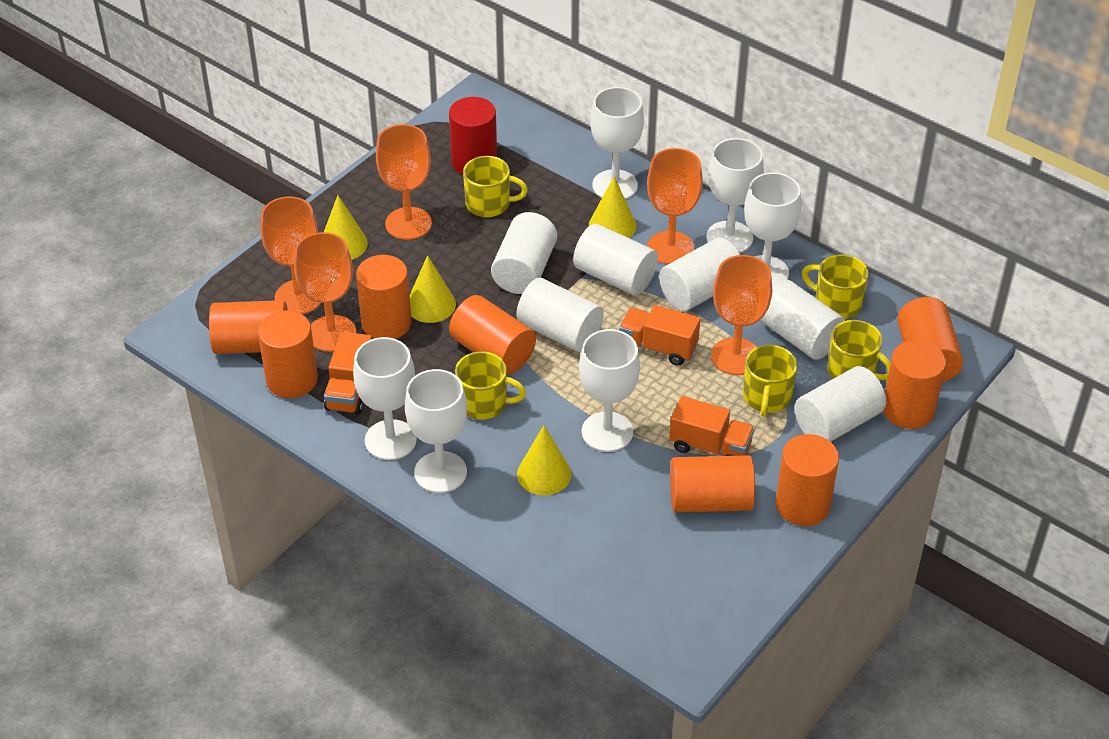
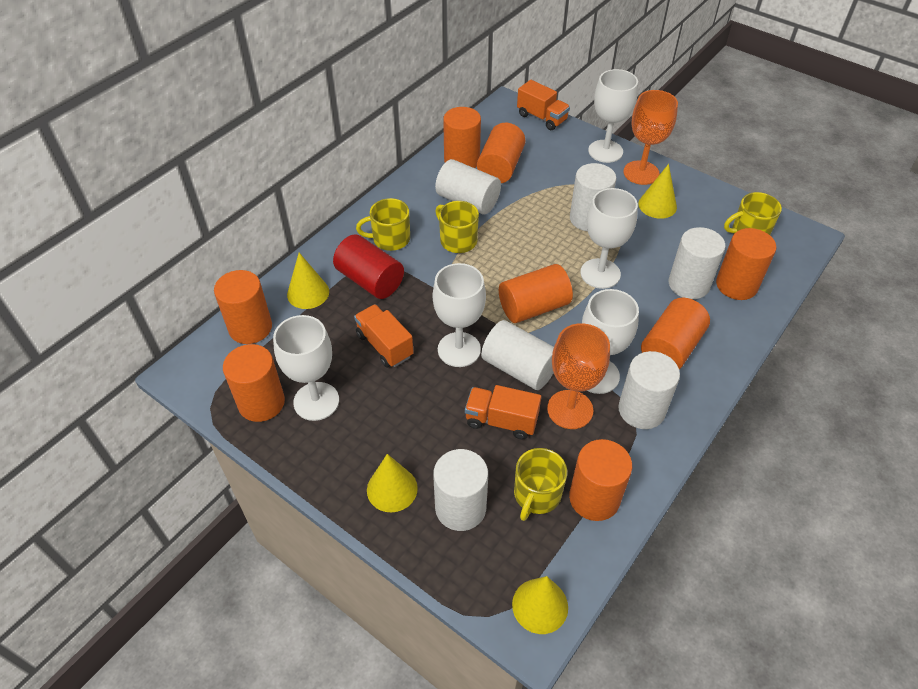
orange goblet: 5 -> 2
white goblet: 6 -> 5
yellow mug: 5 -> 4

